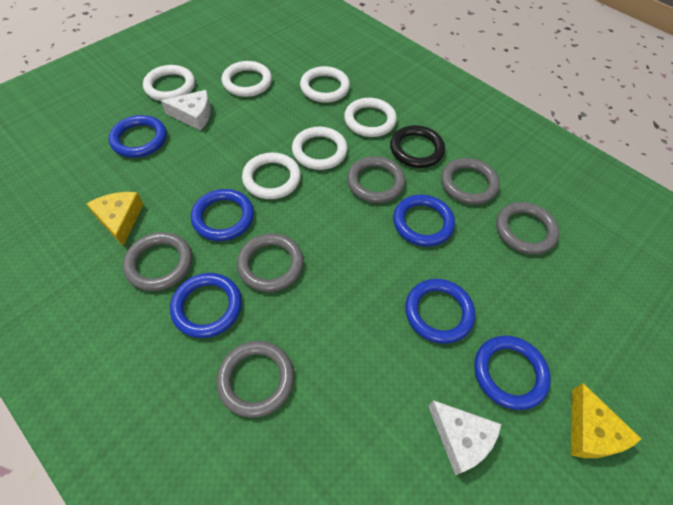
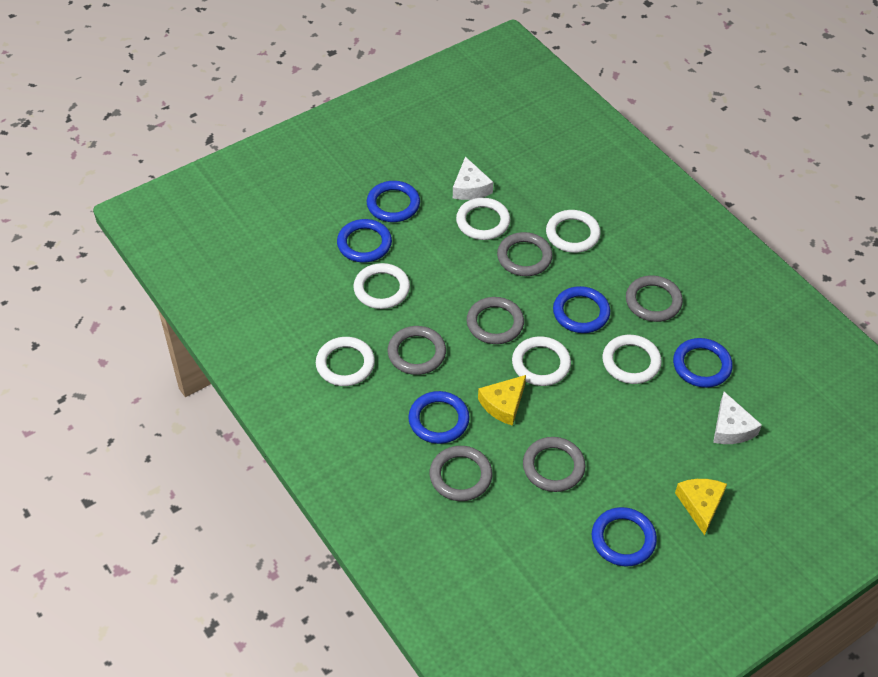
black ring: 1 -> 0

